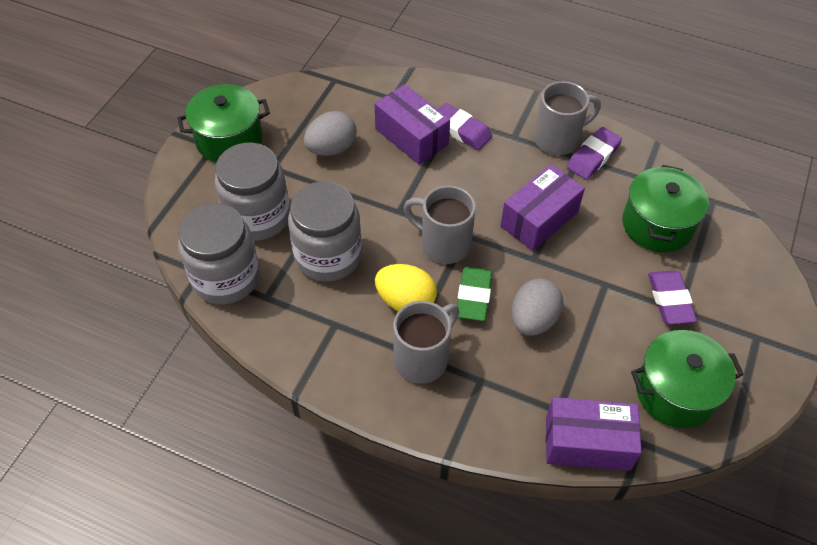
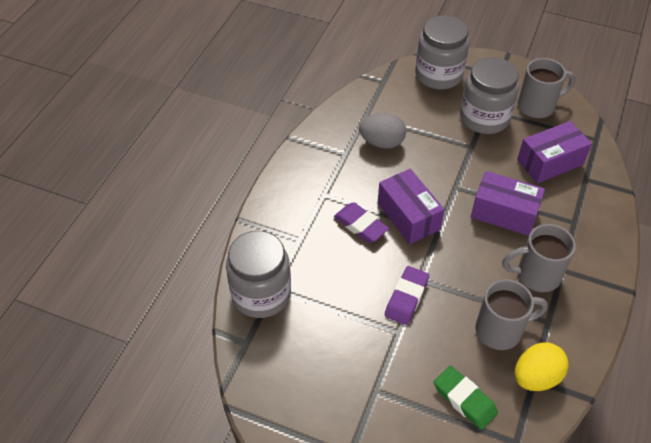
green pot: 3 -> 0
grey egg: 2 -> 1
purple eraser: 3 -> 2

